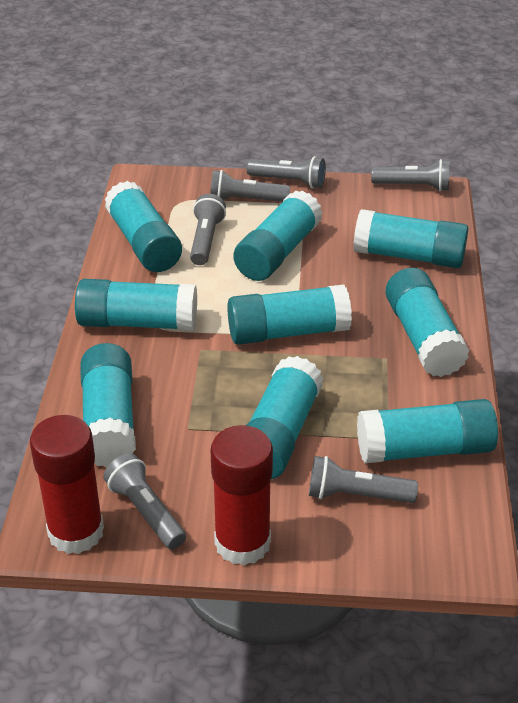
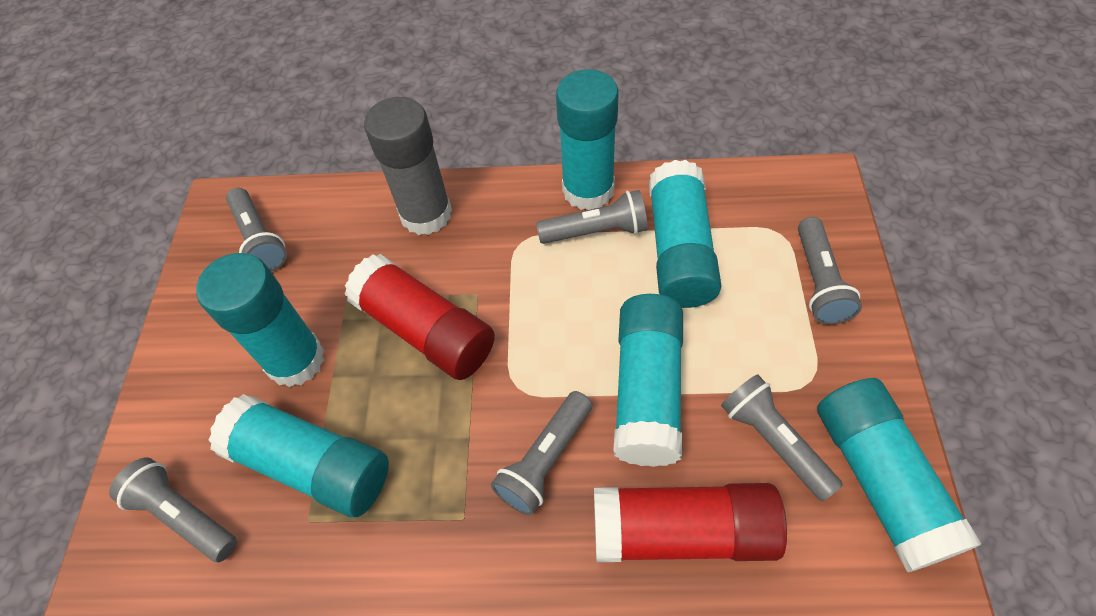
grey glue stick: 0 -> 1
turquoise glue stick: 9 -> 6

